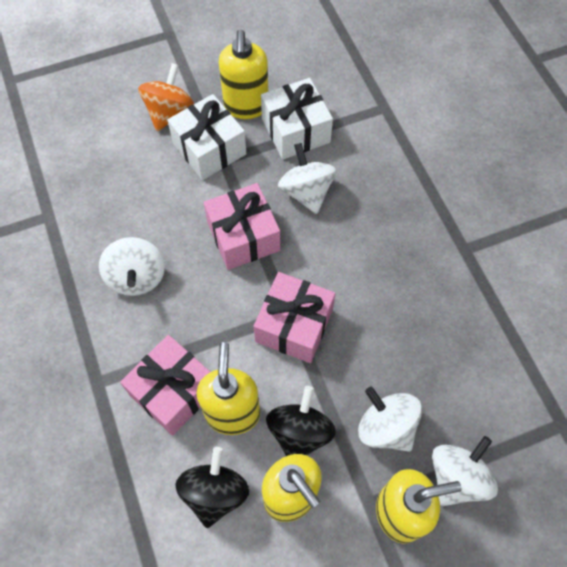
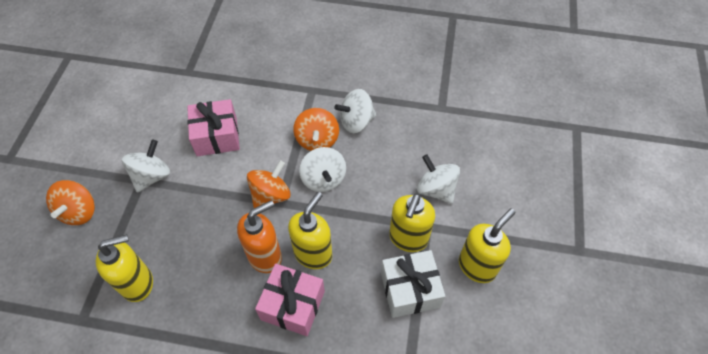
black spinning top: 2 -> 0
orange soap dispenser: 0 -> 1
orange spinning top: 1 -> 3
pink gift: 3 -> 2
white gift: 2 -> 1

